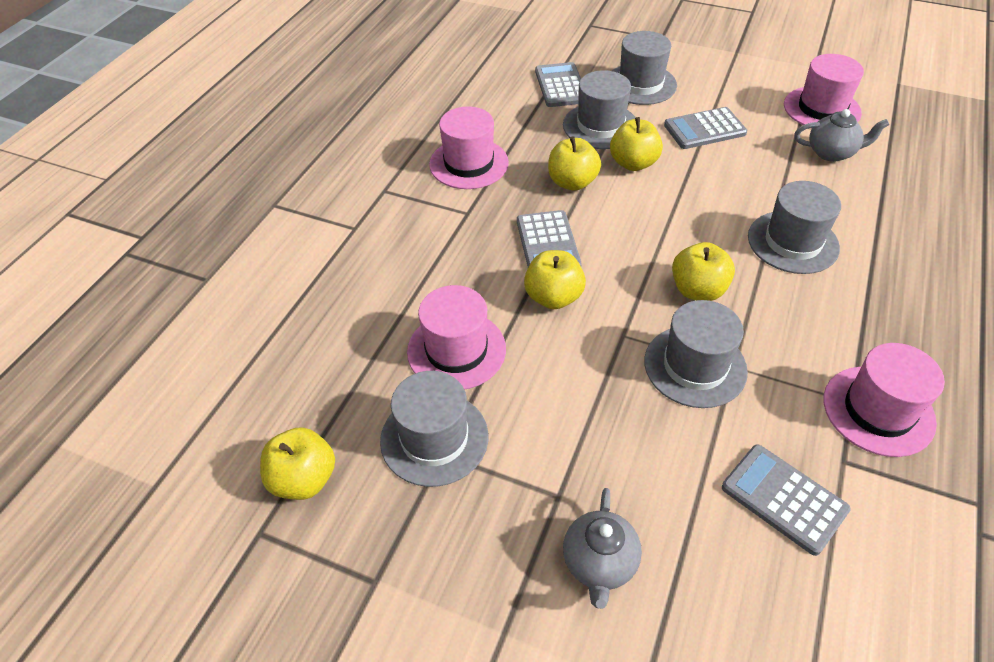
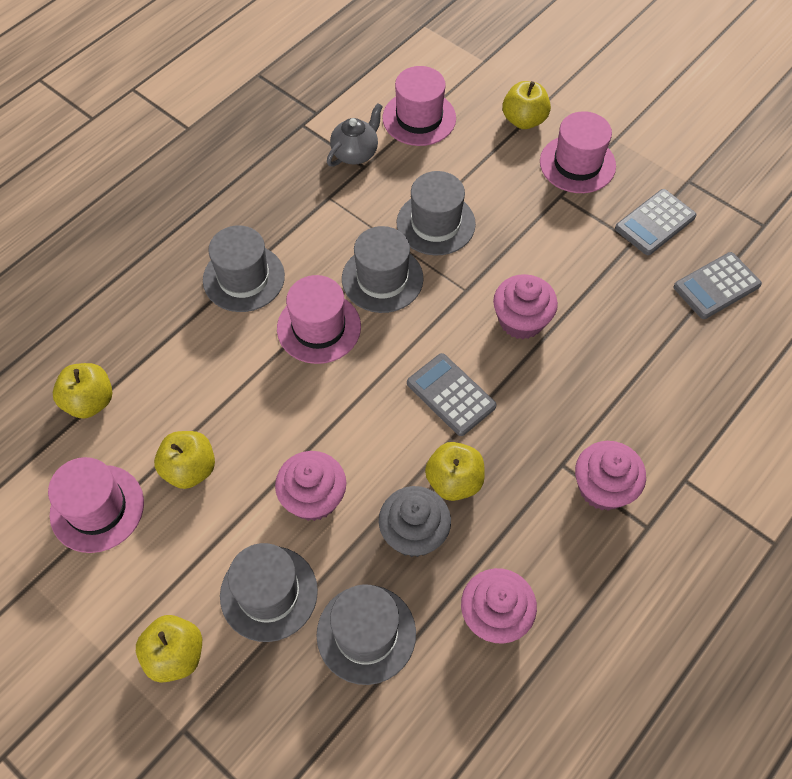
grey calculator: 4 -> 3
grey cupcake: 0 -> 1
grey teapot: 2 -> 1
pink cupcake: 0 -> 4

